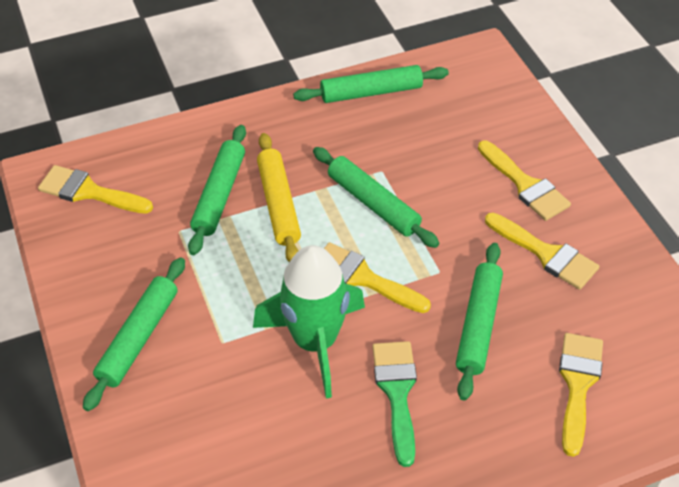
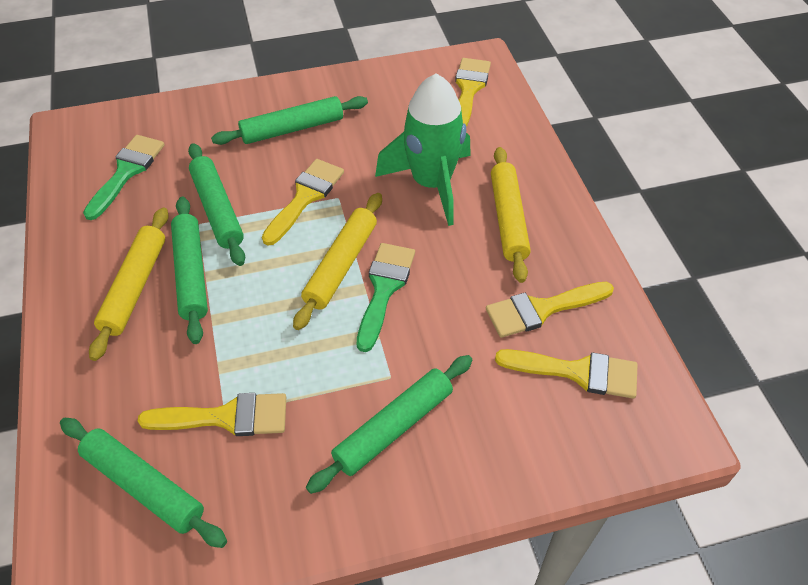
green brush: 1 -> 2
yellow rolling pin: 1 -> 3

